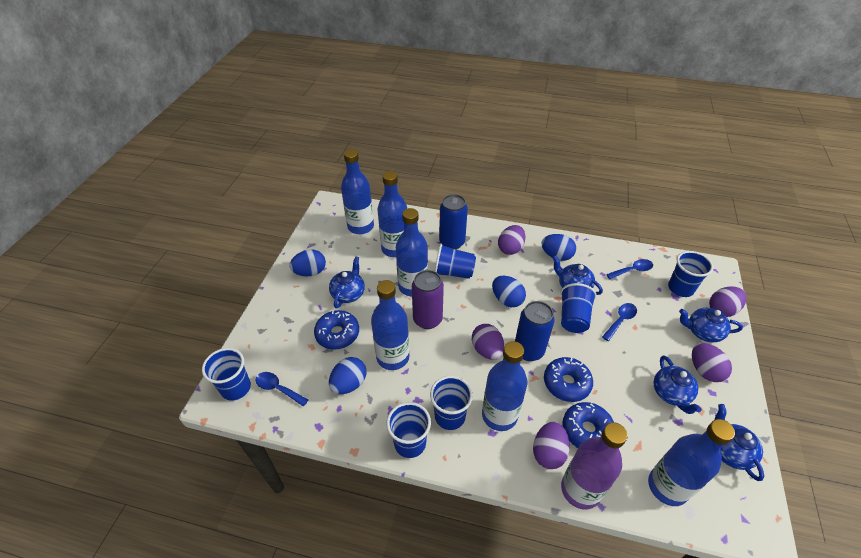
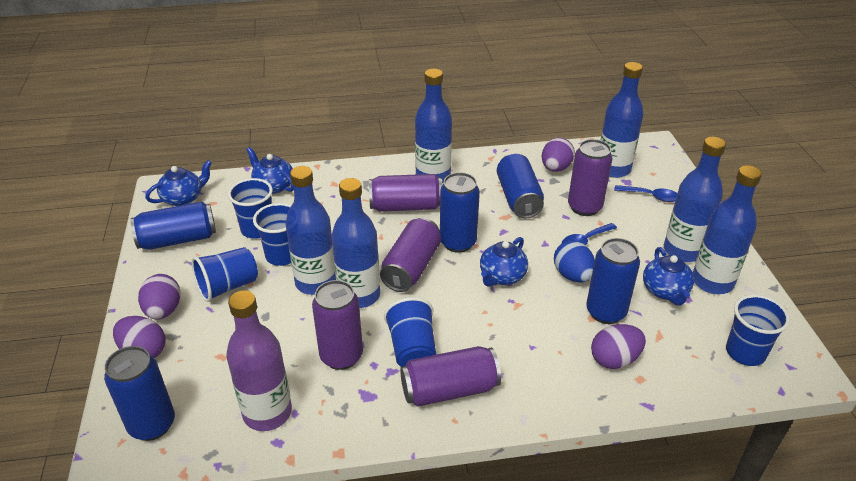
blue can: 2 -> 5
blue cup: 6 -> 5
blue donut: 3 -> 0
blue egg: 4 -> 1
blue spoon: 3 -> 2
blue teapot: 5 -> 4
purple can: 1 -> 5
purple egg: 5 -> 4

